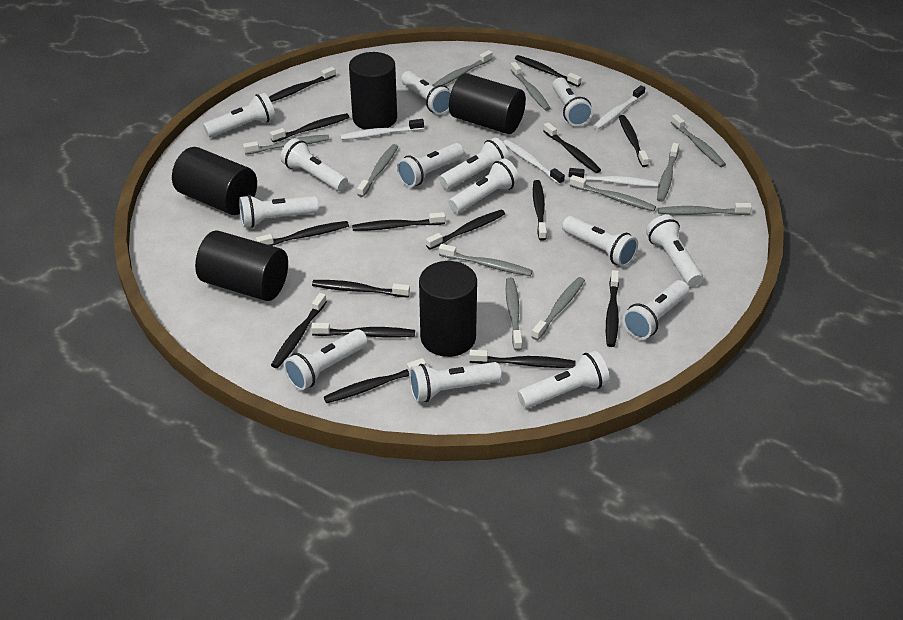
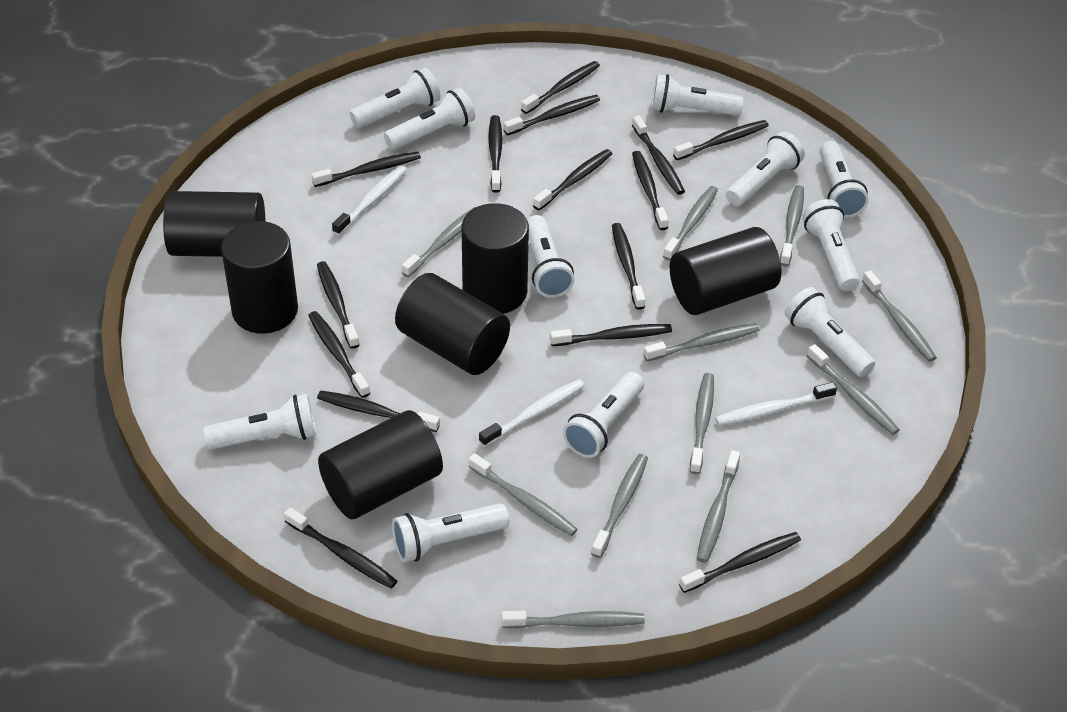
black cylinder: 5 -> 6
white flashlight: 14 -> 11
white toothbrush: 4 -> 3

